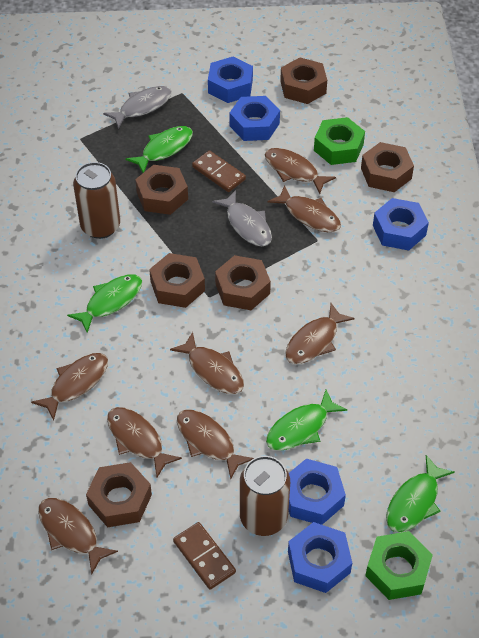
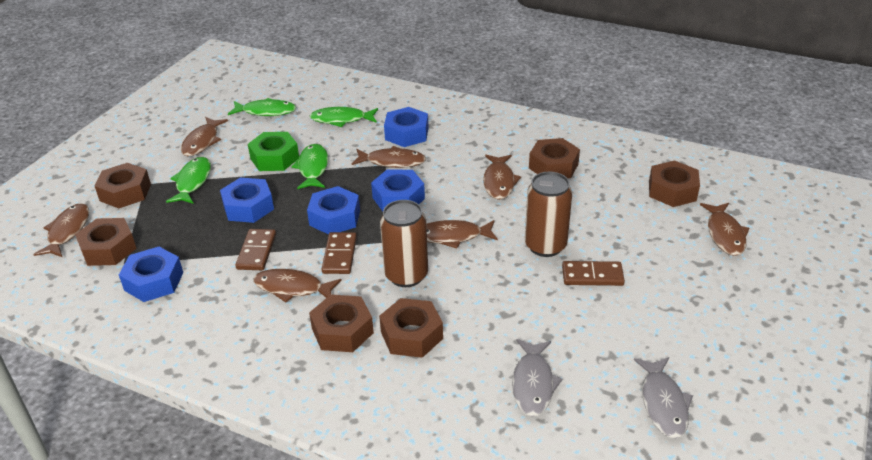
brown domino: 2 -> 3
brown fish: 8 -> 7
green nut: 2 -> 1

